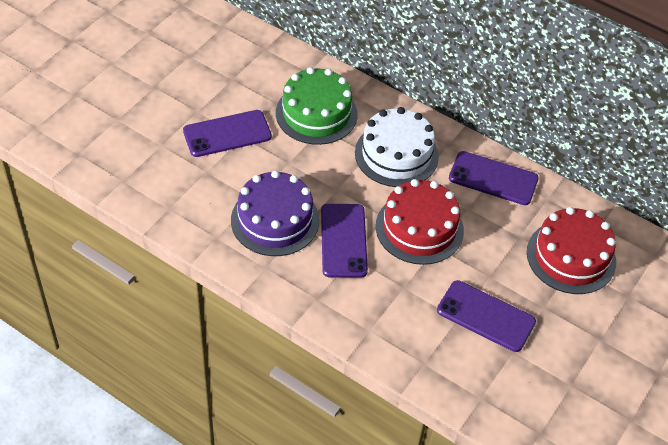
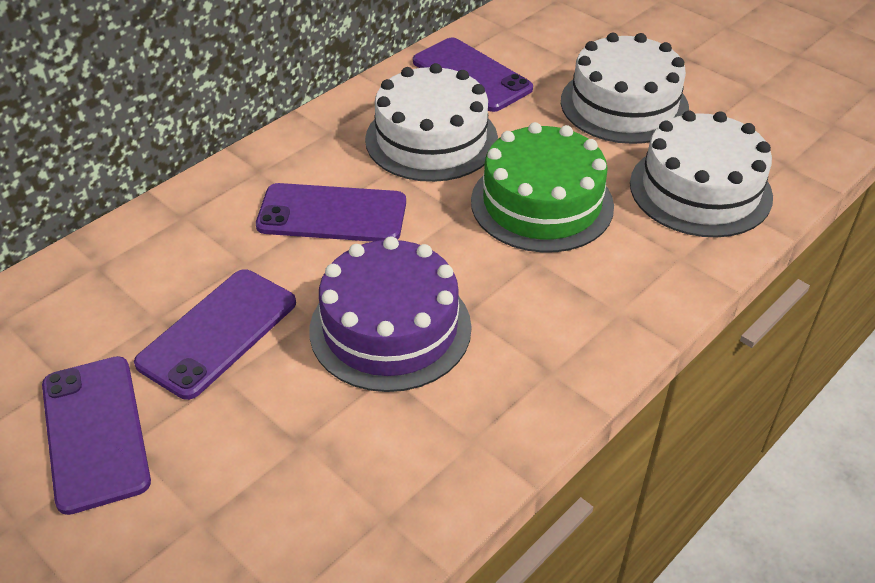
red cake: 2 -> 0
white cake: 1 -> 3

